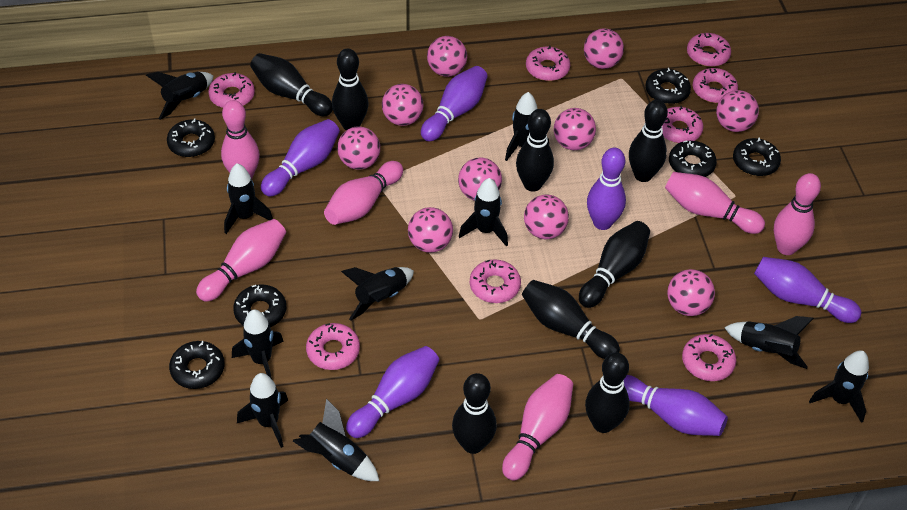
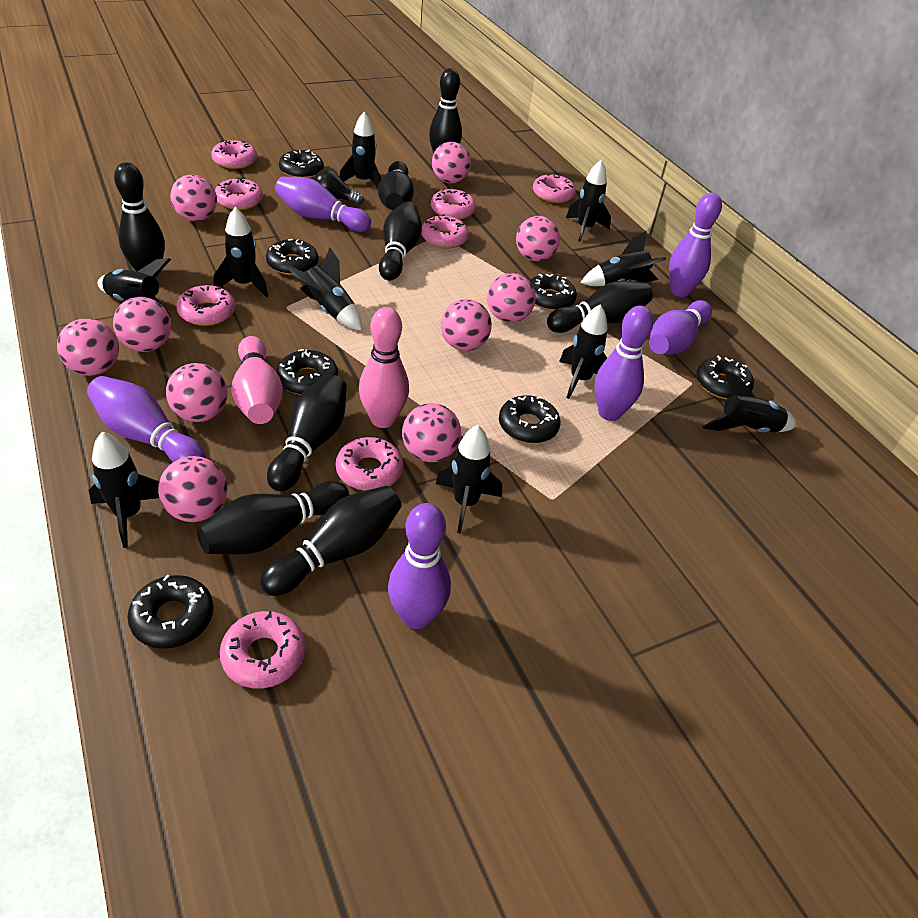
black donut: 6 -> 7
black light bulb: 0 -> 1
pink bowling pin: 6 -> 2

